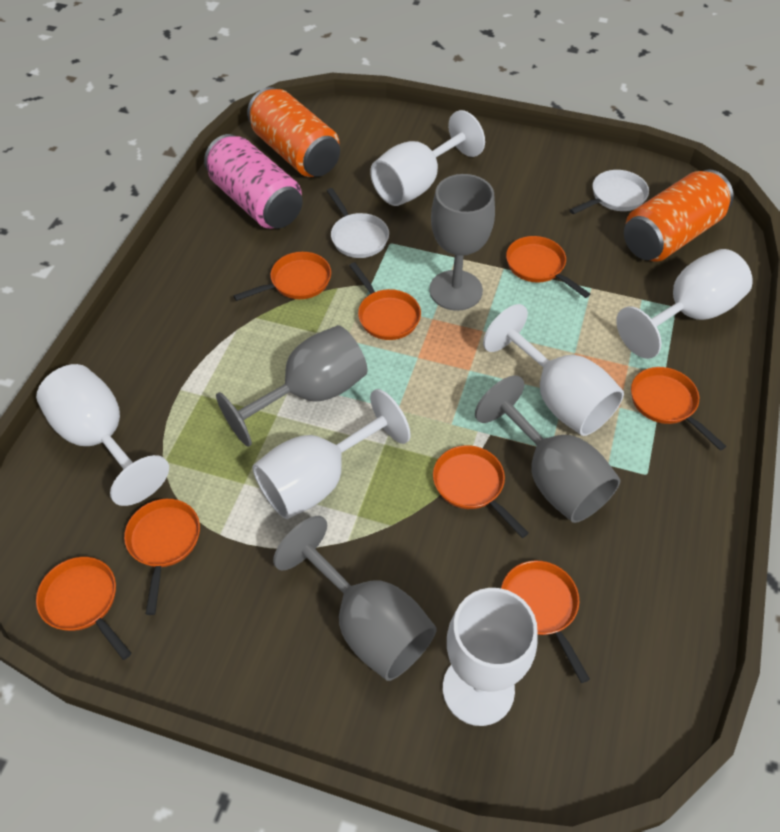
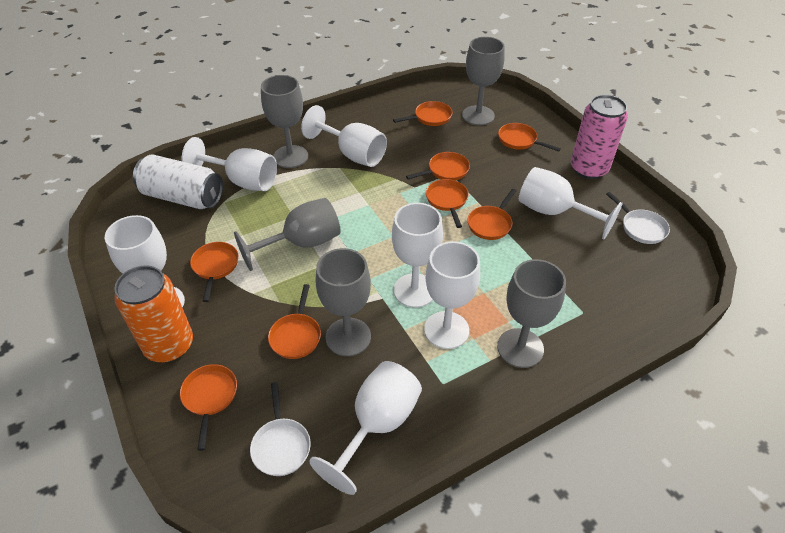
grey goblet: 4 -> 5
orange can: 2 -> 1
white can: 0 -> 1
white goblet: 6 -> 7

